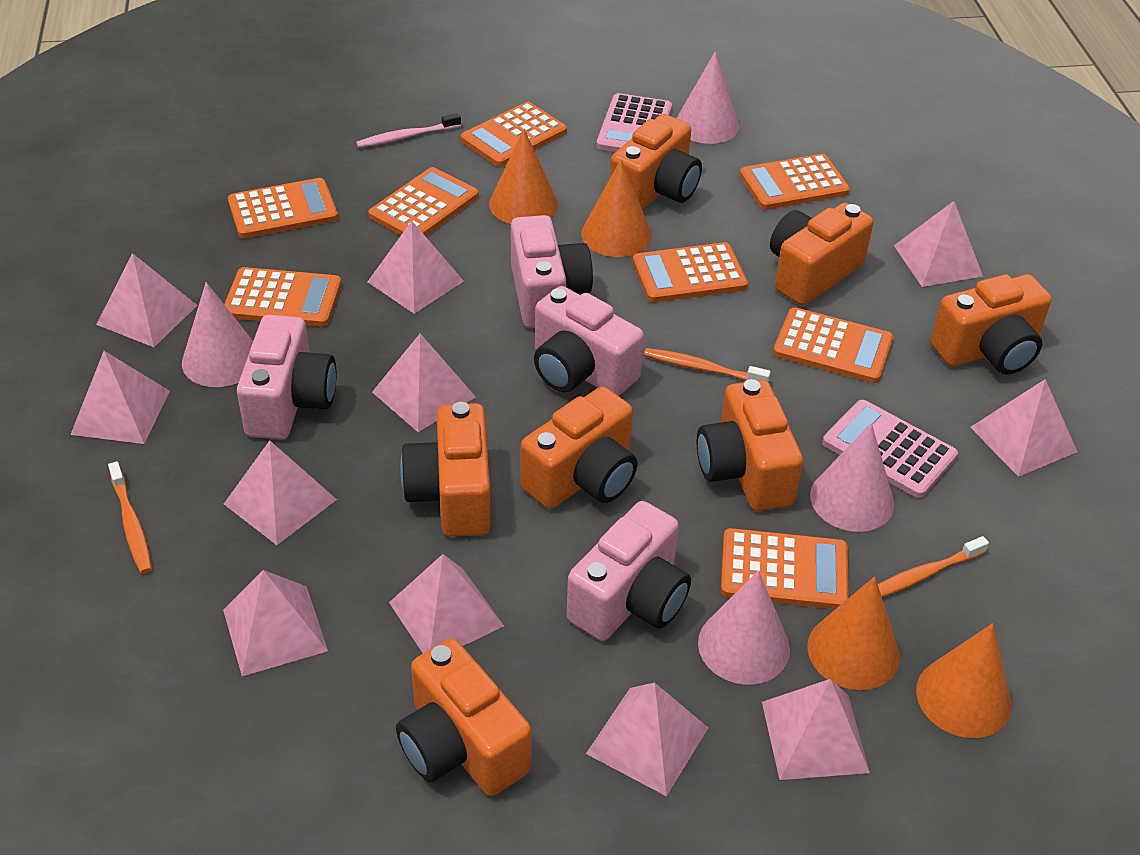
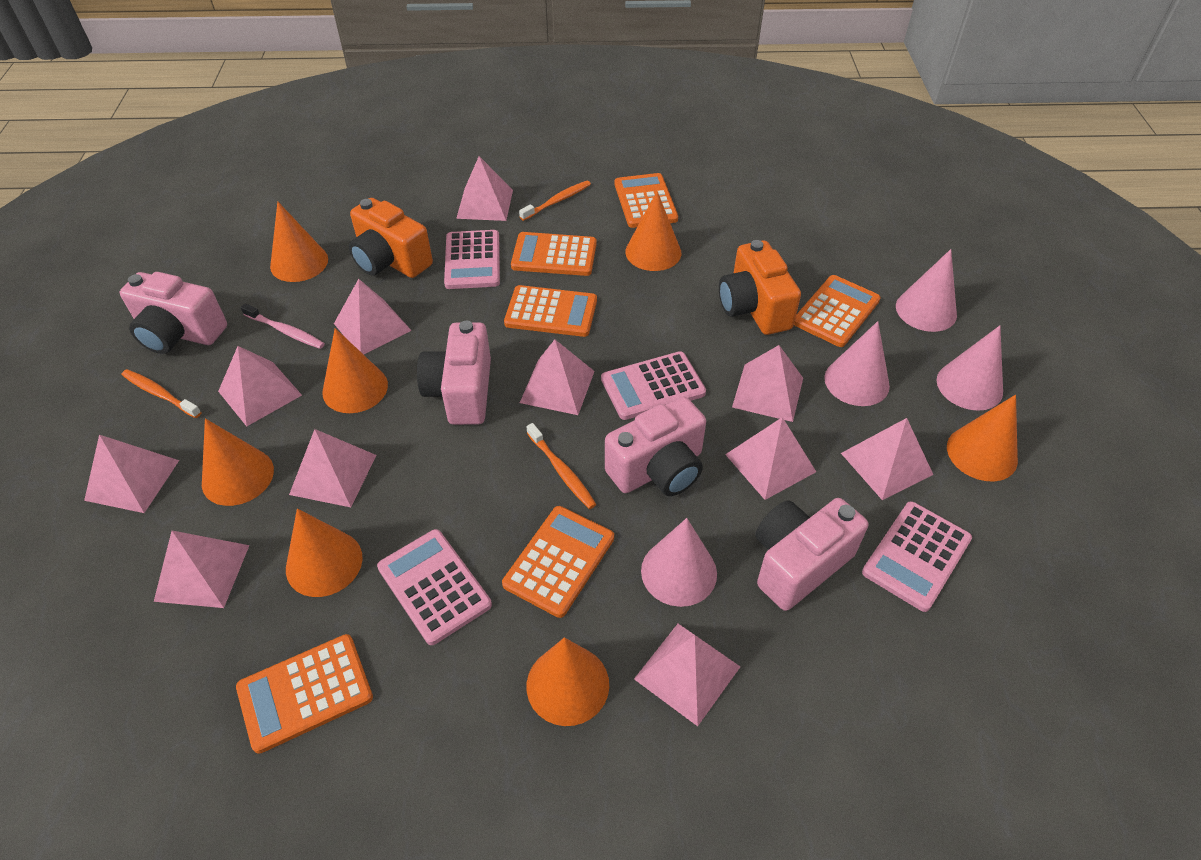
orange calculator: 8 -> 6
orange camera: 7 -> 2
orange cone: 4 -> 7
pink calculator: 2 -> 4

